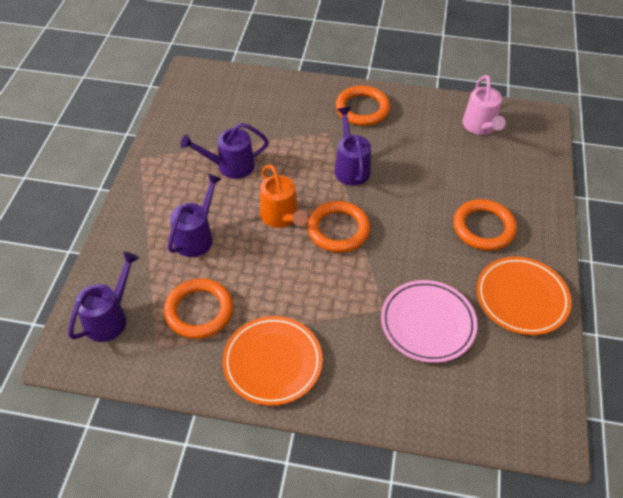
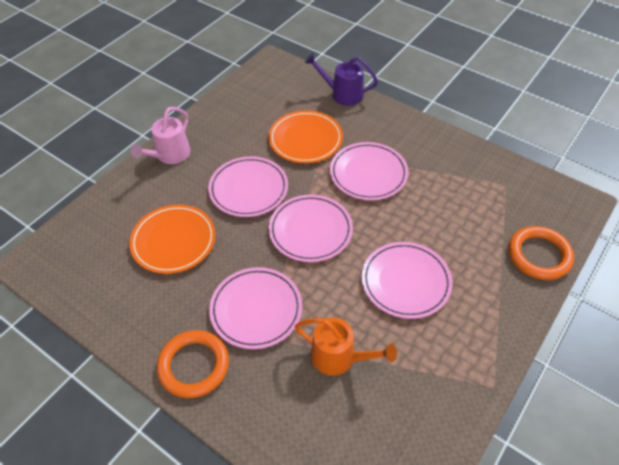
orange ring: 4 -> 2
pink plate: 1 -> 5
purple watering can: 4 -> 1

